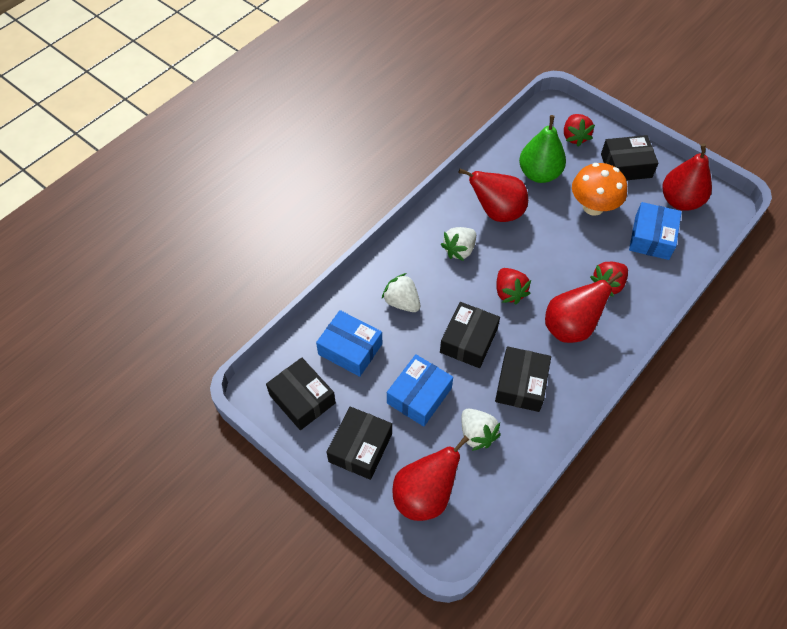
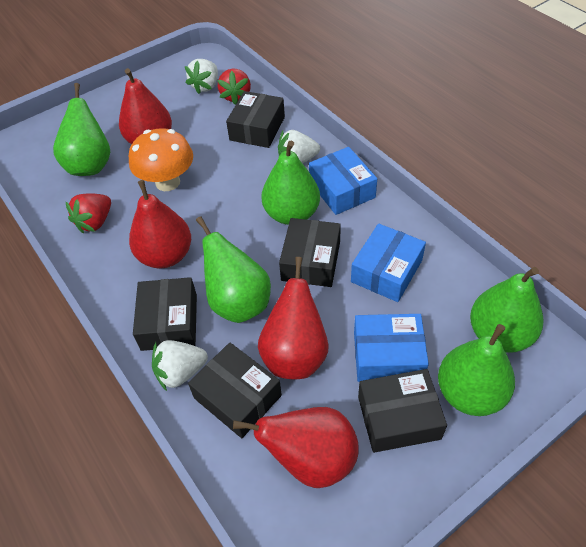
green pear: 1 -> 5
red strawberry: 3 -> 2

